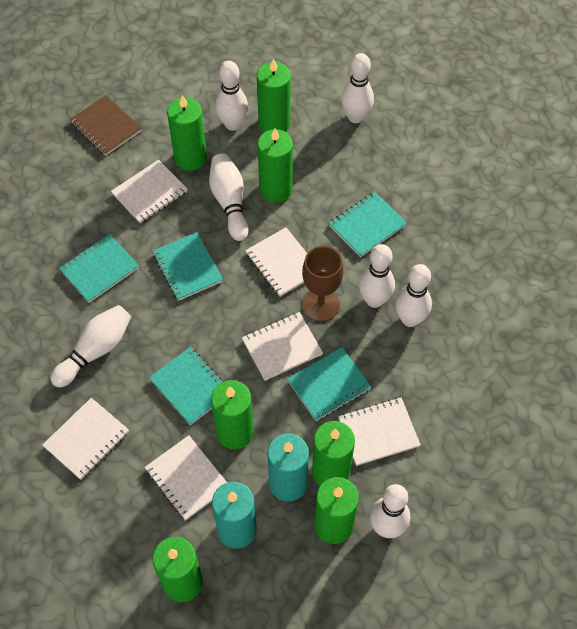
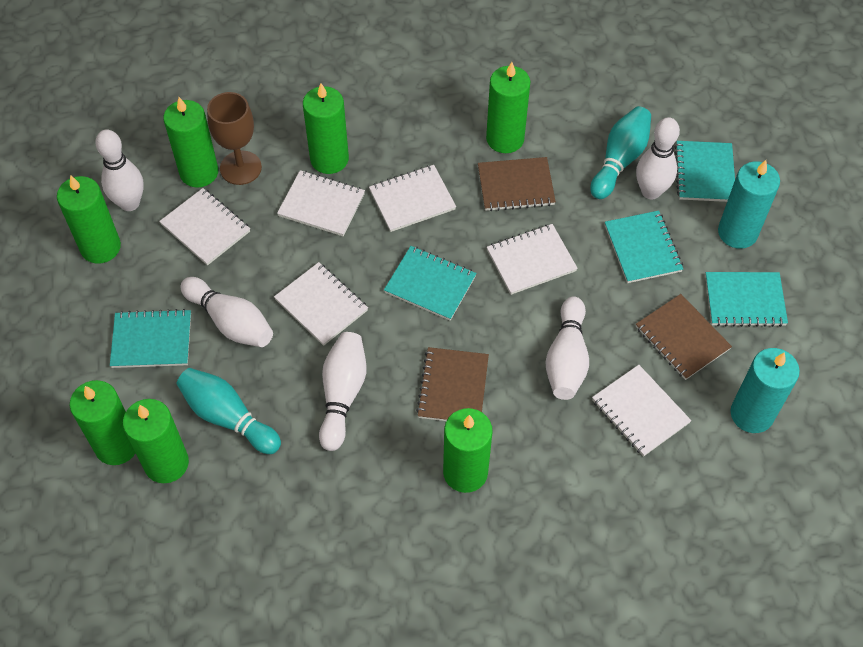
brown notebook: 1 -> 3
turquoise bowling pin: 0 -> 2
white bowling pin: 7 -> 5

